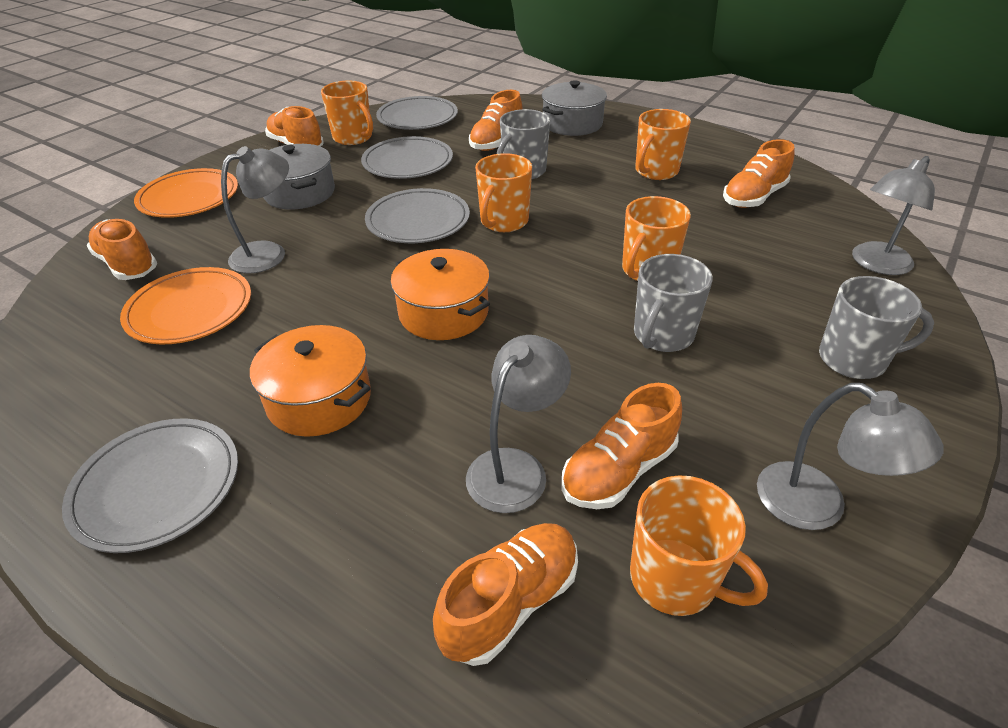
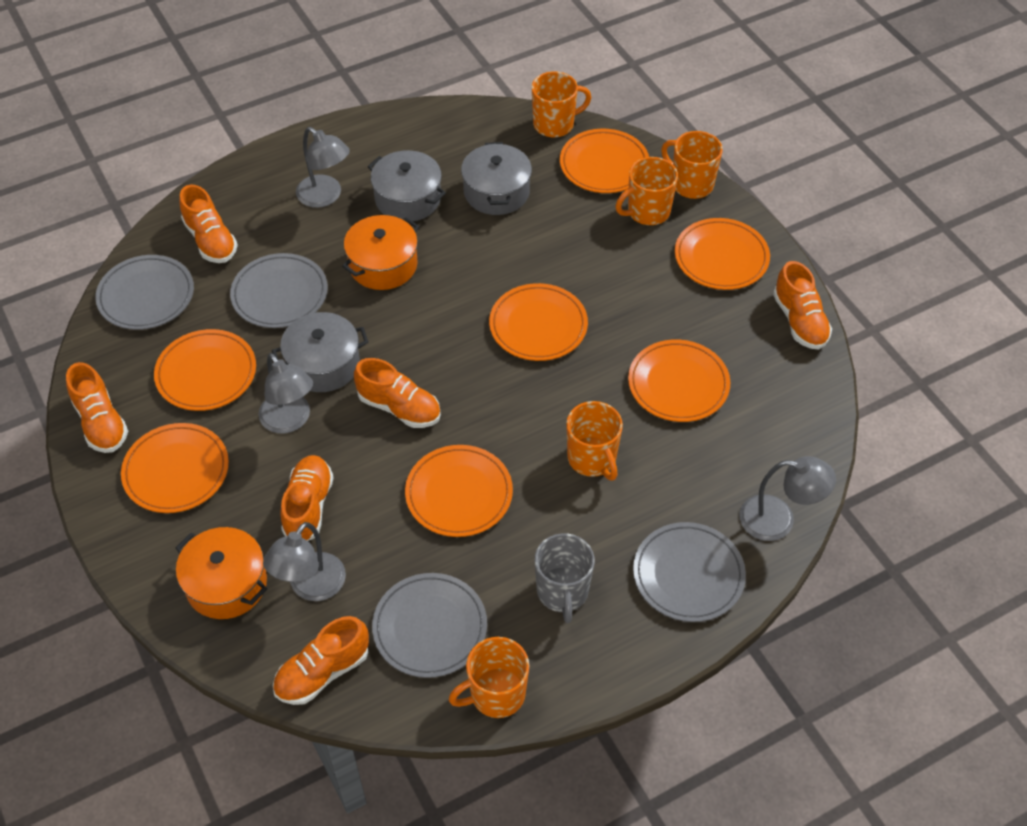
grey mug: 3 -> 1
grey pot: 2 -> 3
orange plate: 2 -> 7

